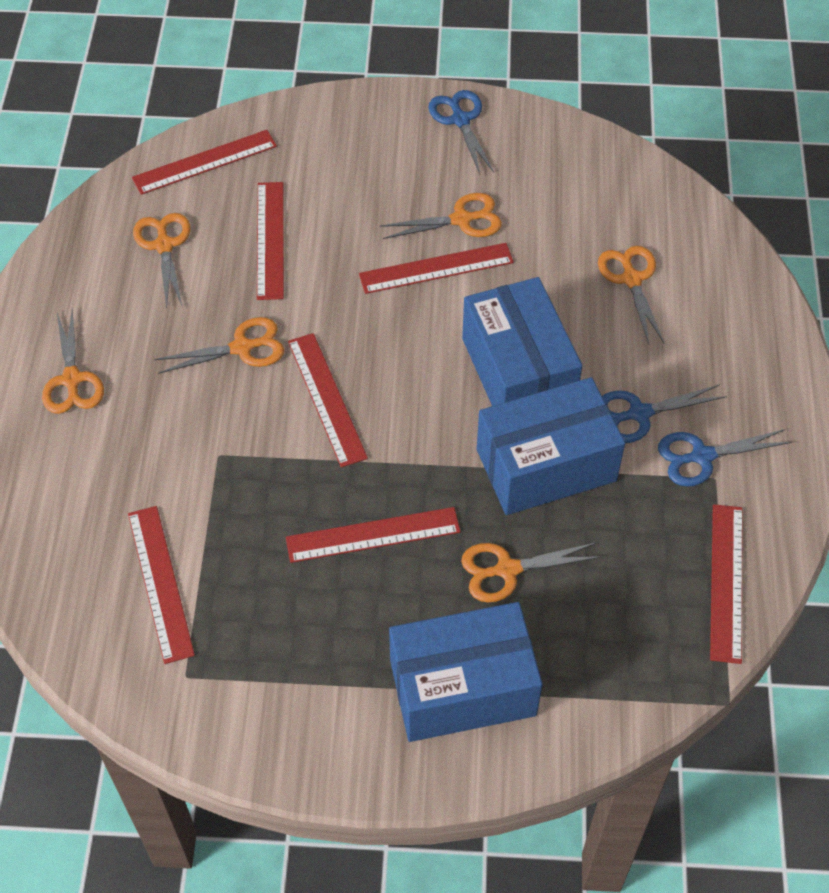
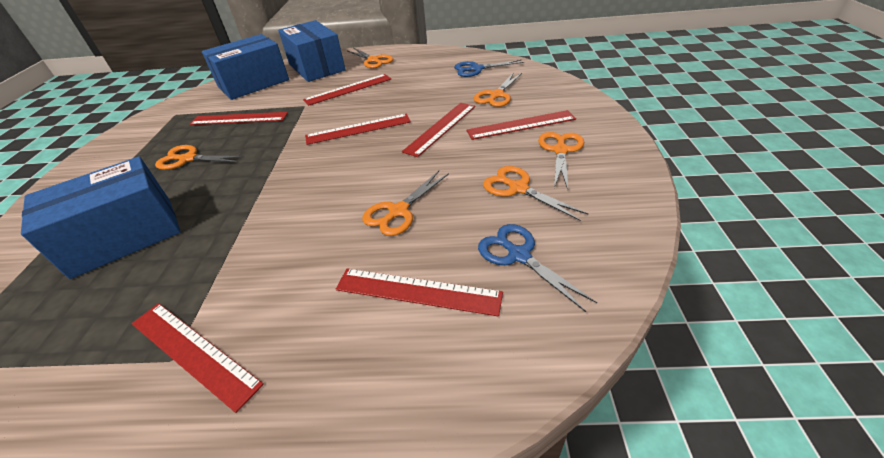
blue scissors: 3 -> 2

